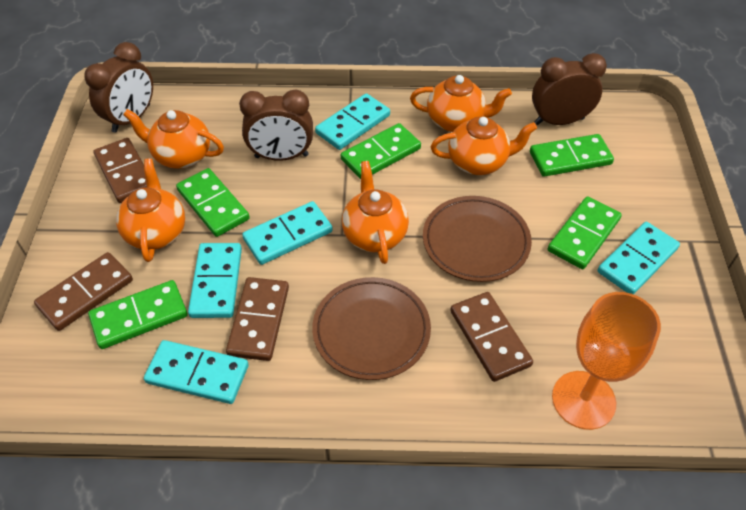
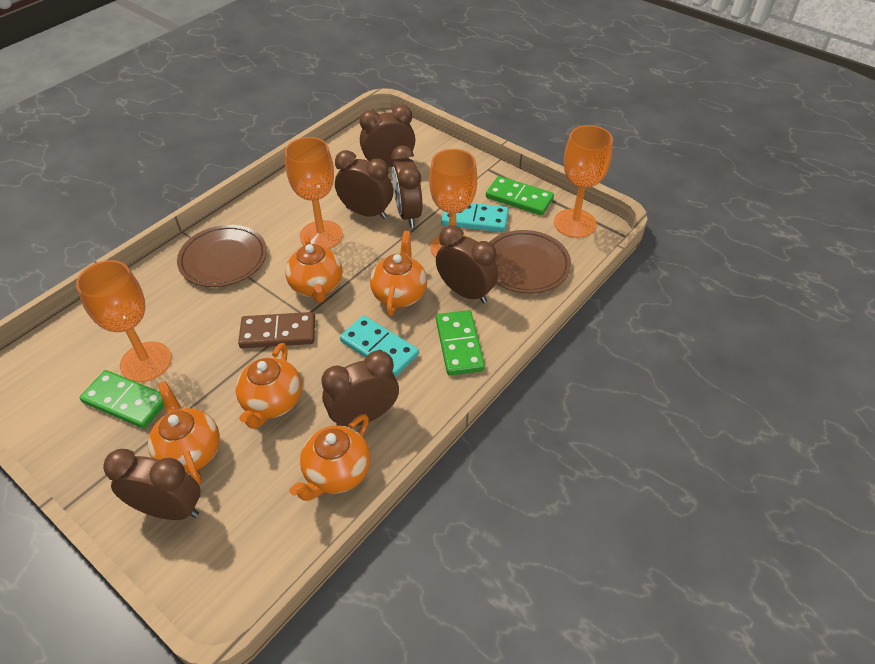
brown clock: 3 -> 6
brown domino: 4 -> 1
green domino: 5 -> 3
orange goblet: 1 -> 4
turquoise domino: 5 -> 2

